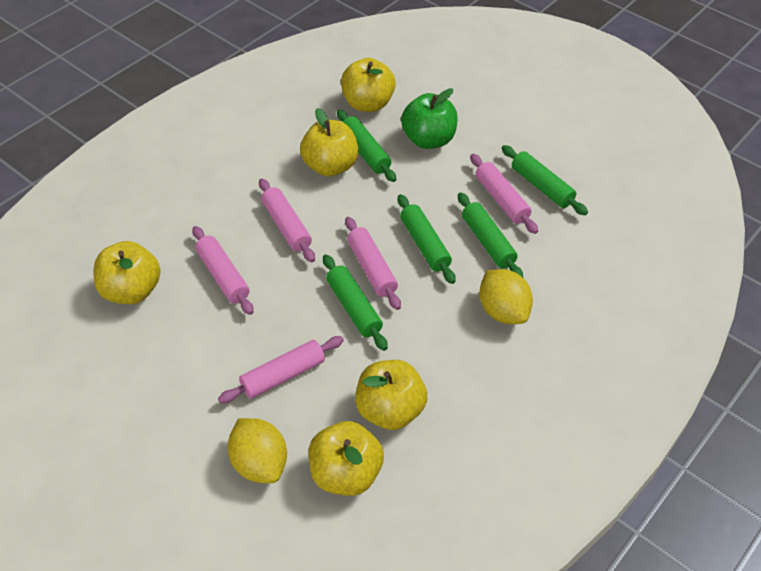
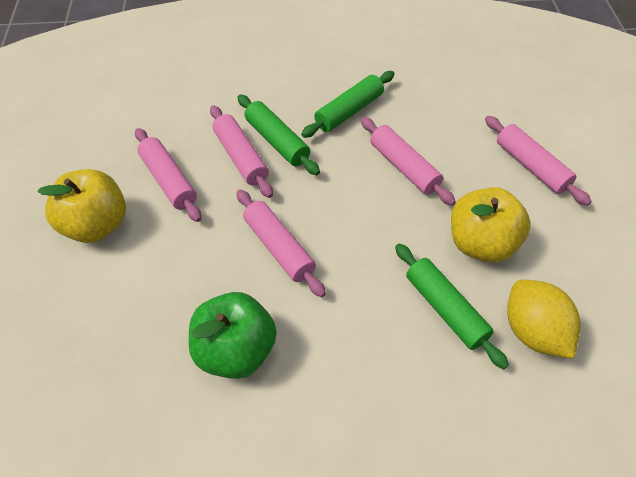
green rolling pin: 5 -> 3
yellow apple: 5 -> 2
yellow lemon: 2 -> 1

